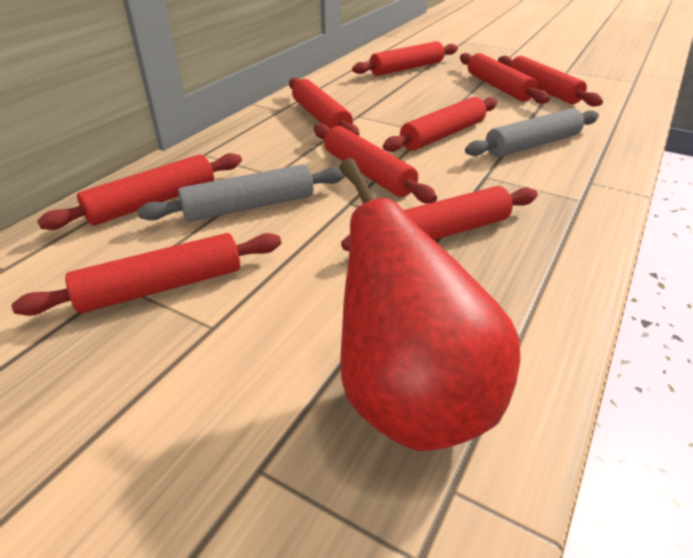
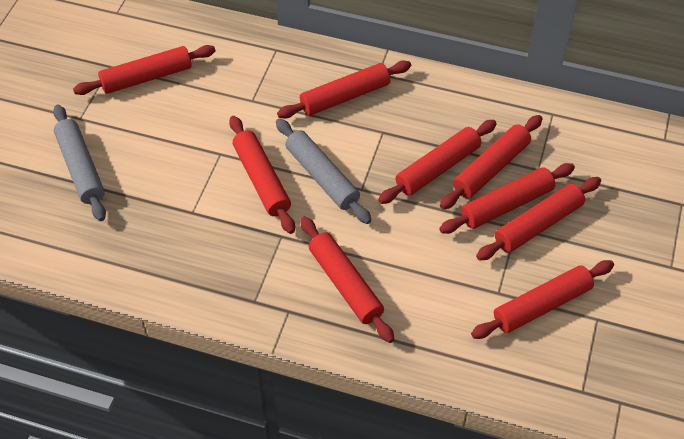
red pear: 1 -> 0

